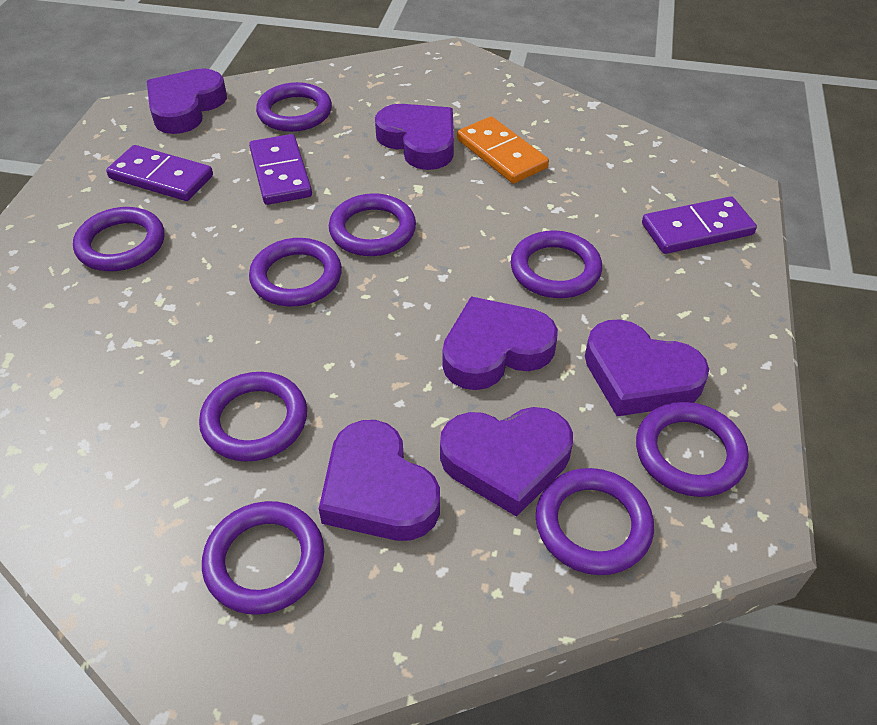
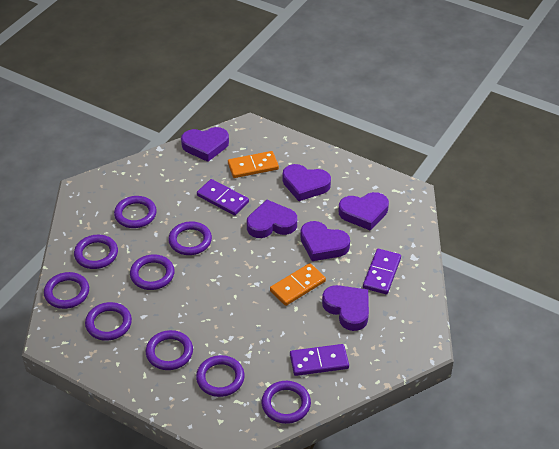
orange domino: 1 -> 2

